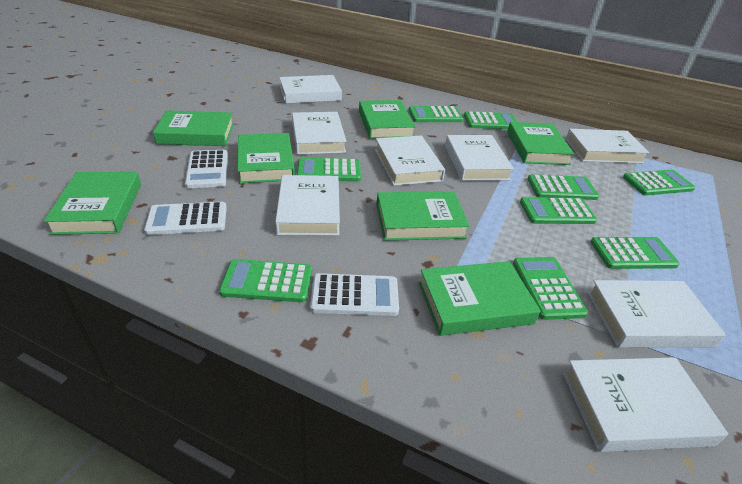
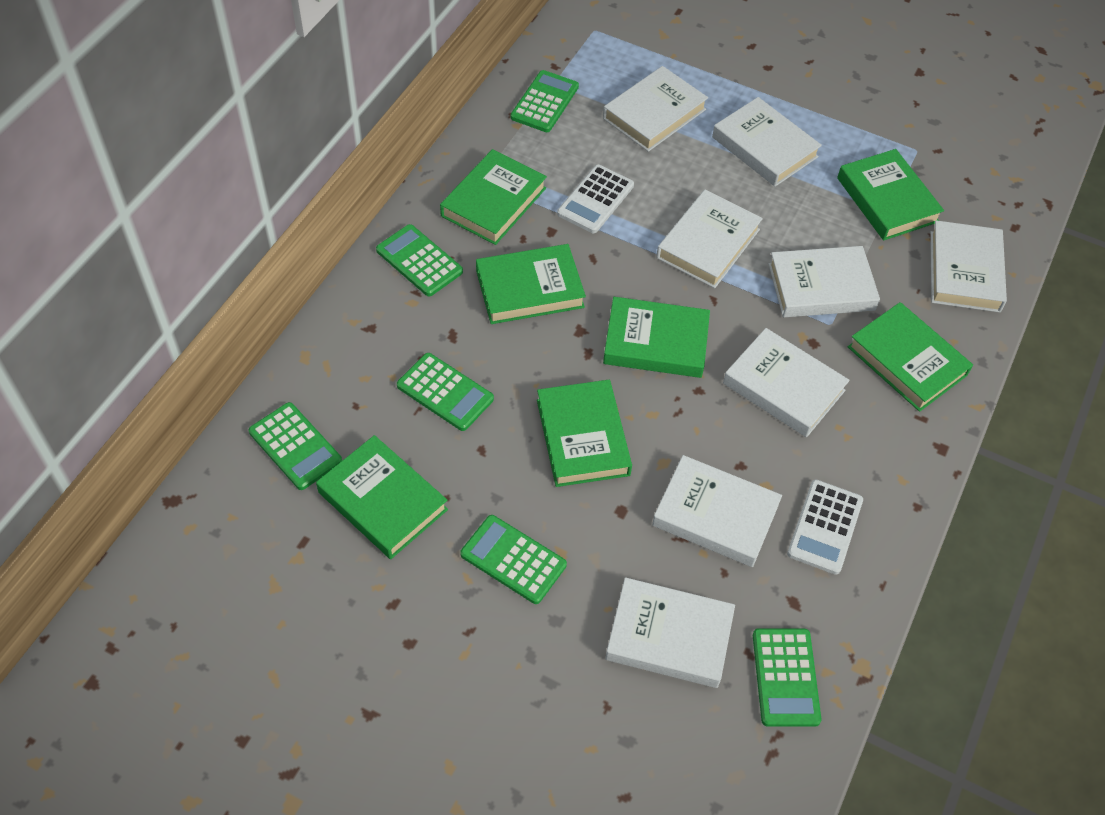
green calculator: 9 -> 6
white calculator: 3 -> 2

